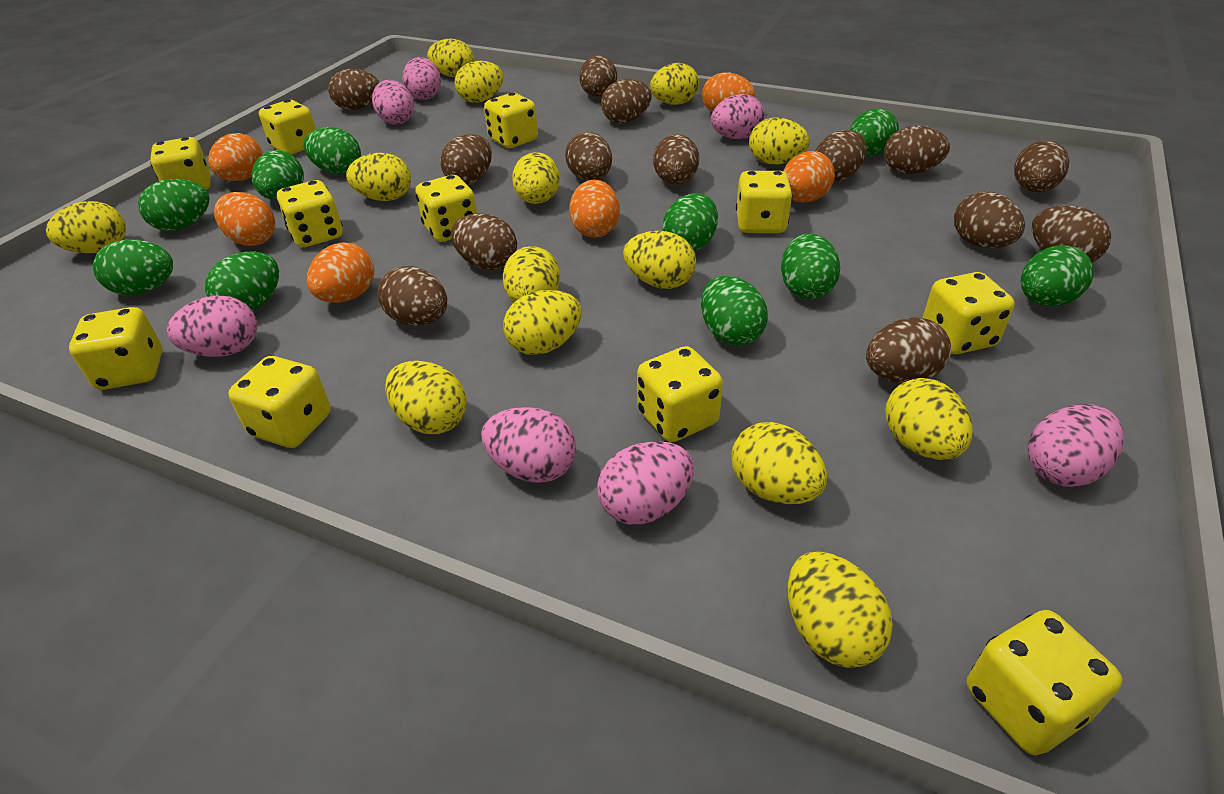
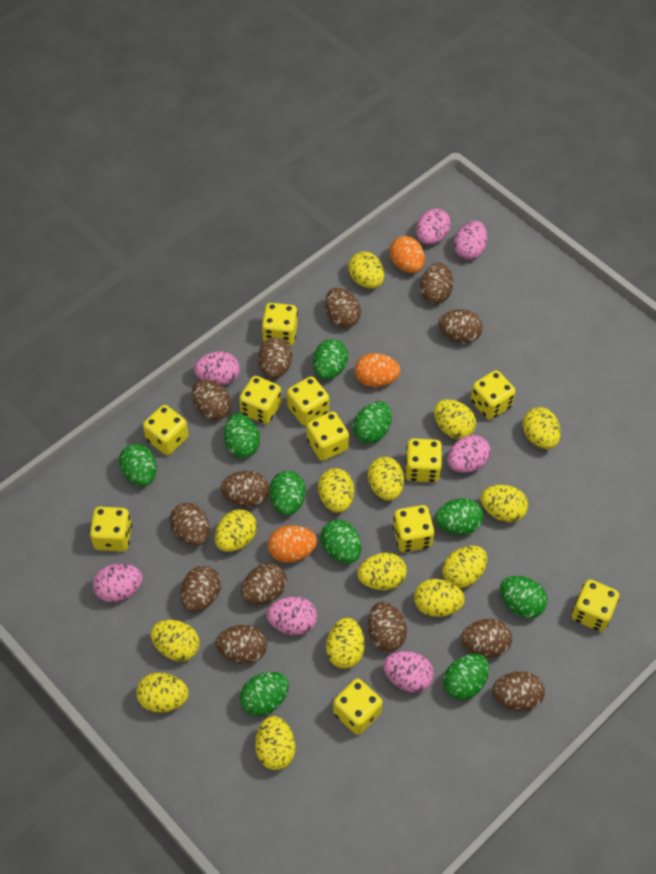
brown egg: 14 -> 13
orange egg: 6 -> 3

